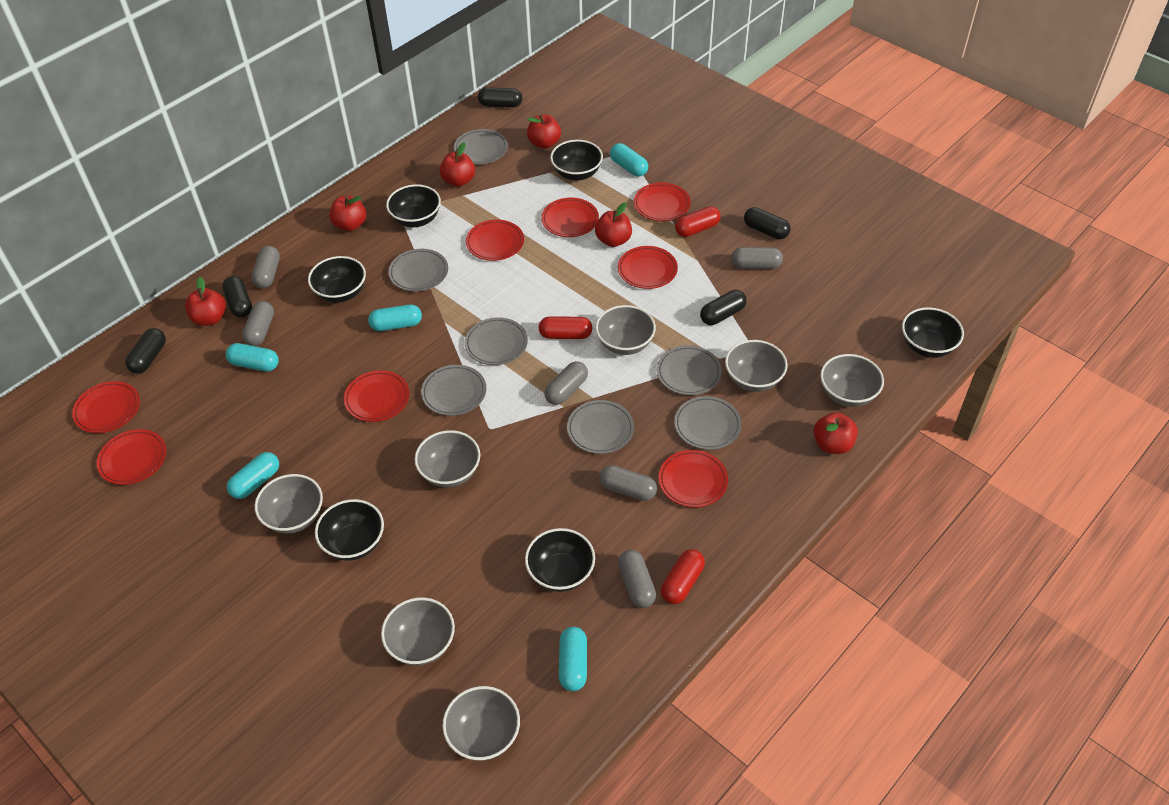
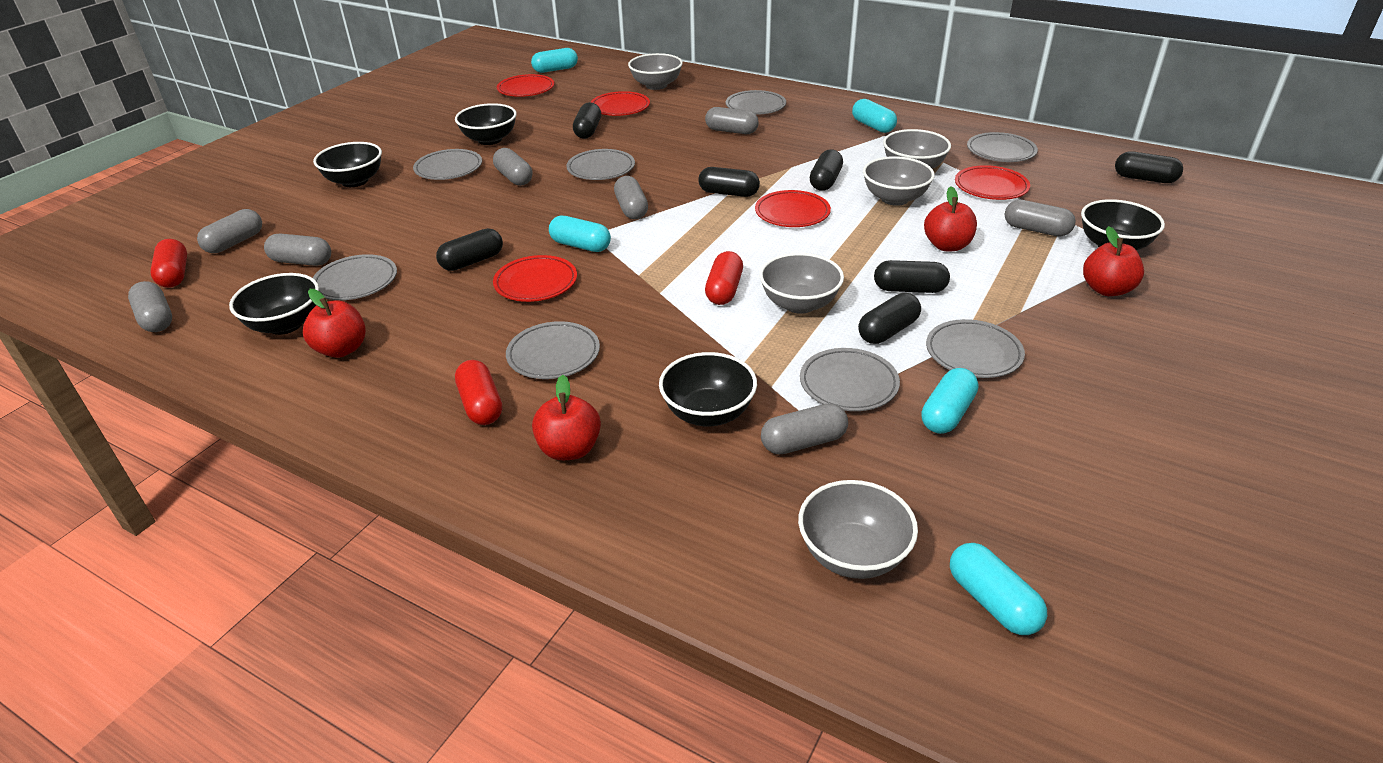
black bowl: 6 -> 5
black capsule: 5 -> 7
grey bowl: 7 -> 5
grey capsule: 6 -> 8
grey plate: 7 -> 8
red apple: 6 -> 4
red plate: 8 -> 5

